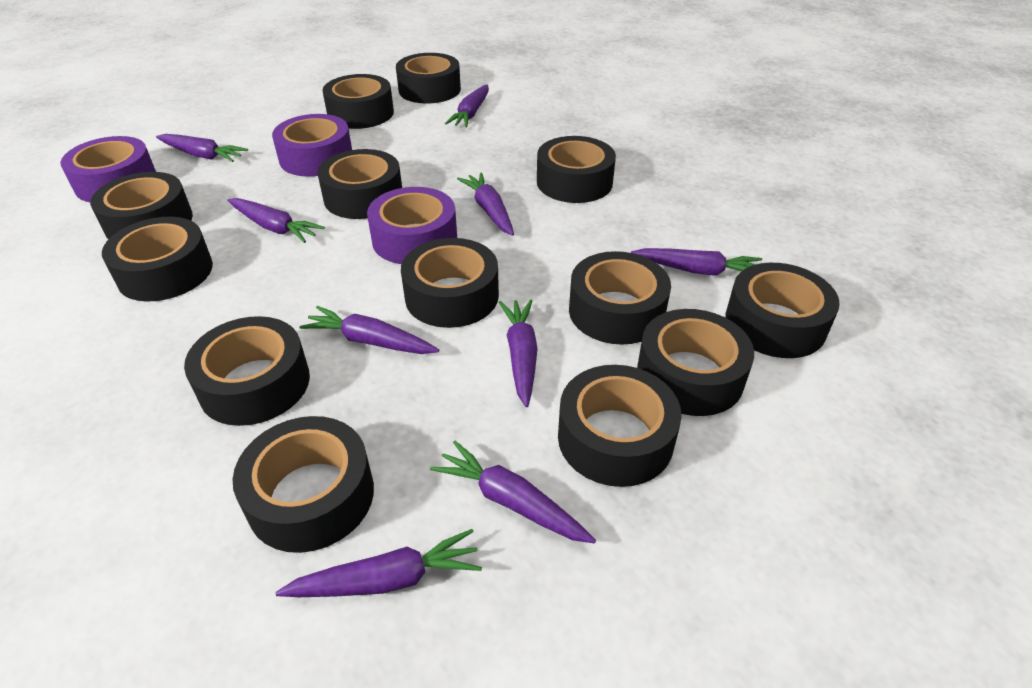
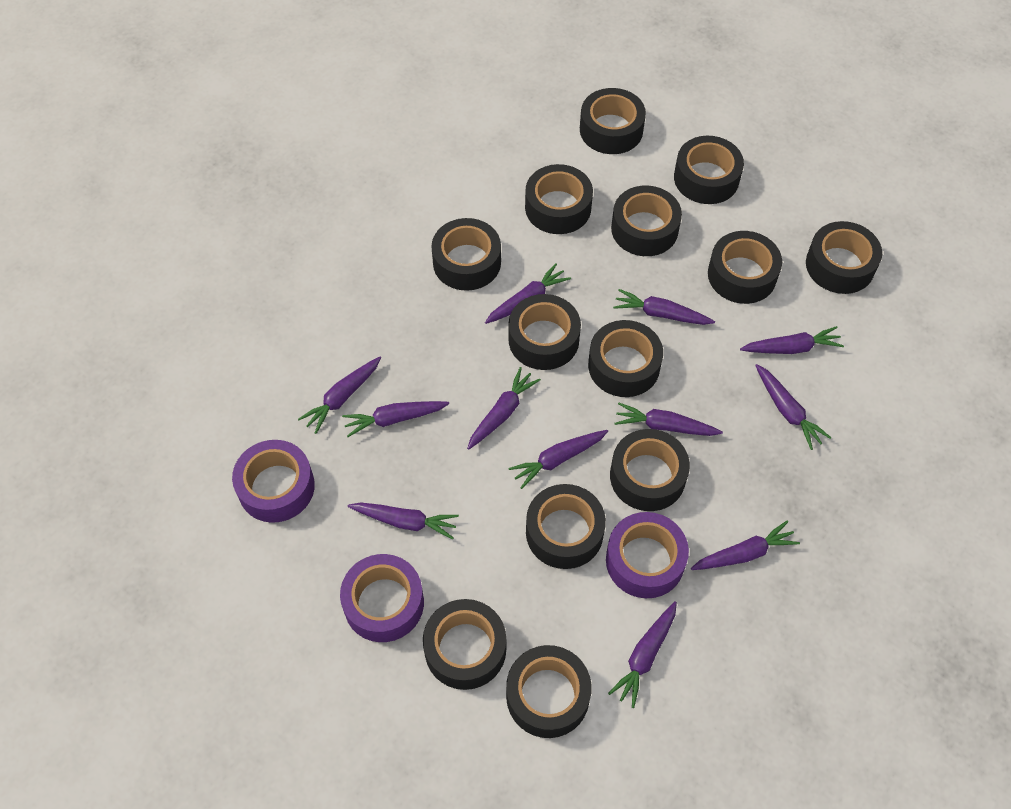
purple carrot: 9 -> 12

